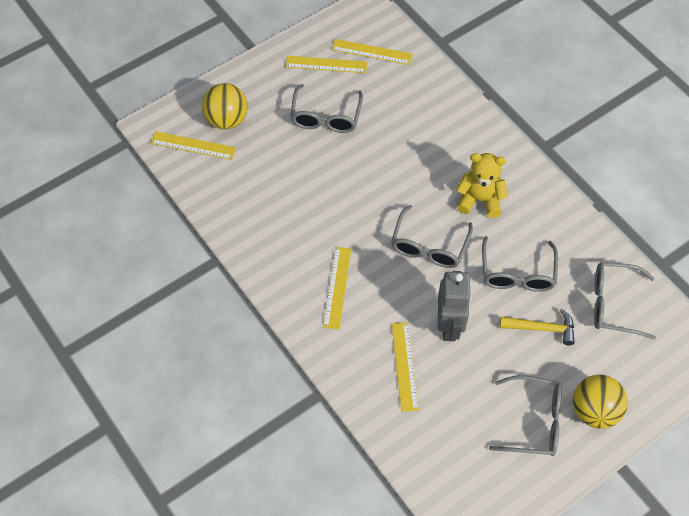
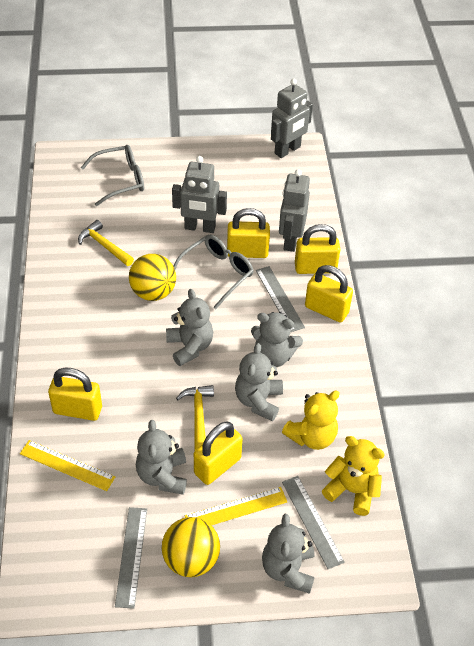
grey glasses: 5 -> 2
grey robot: 1 -> 3
grey ruler: 0 -> 3
grey teddy bear: 0 -> 5
yellow hammer: 1 -> 2
yellow padlock: 0 -> 5
yellow ruler: 5 -> 2
yellow teddy bear: 1 -> 2

